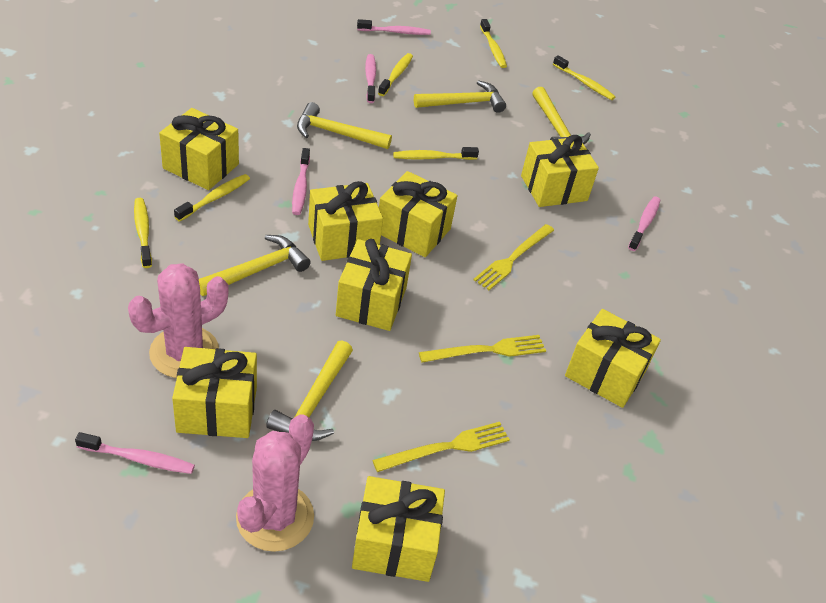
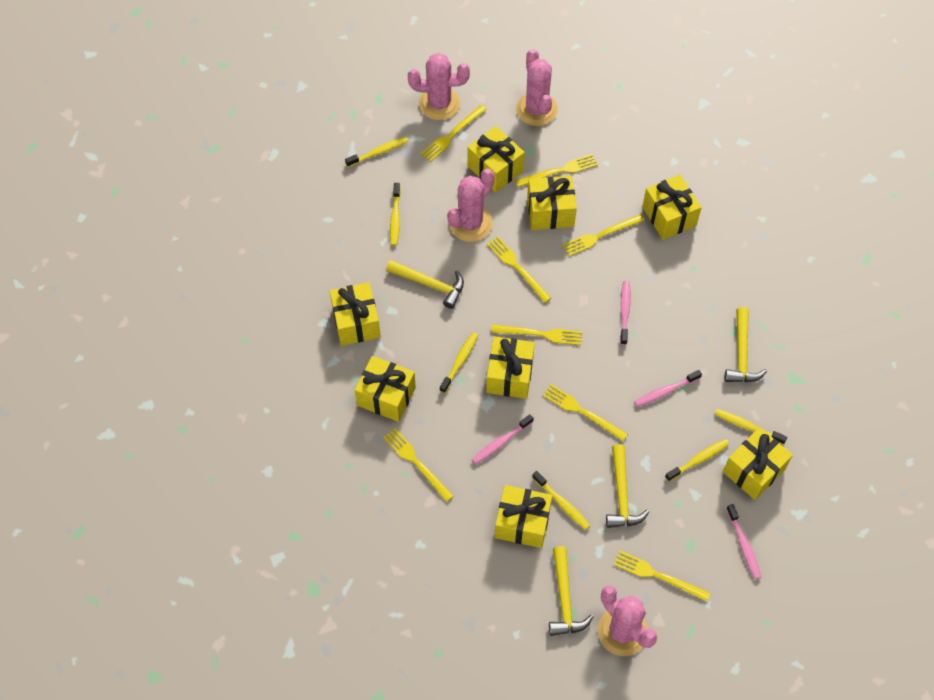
pink cactus: 2 -> 4
pink toothbrush: 5 -> 4
yellow fork: 3 -> 8
yellow hammer: 5 -> 4

